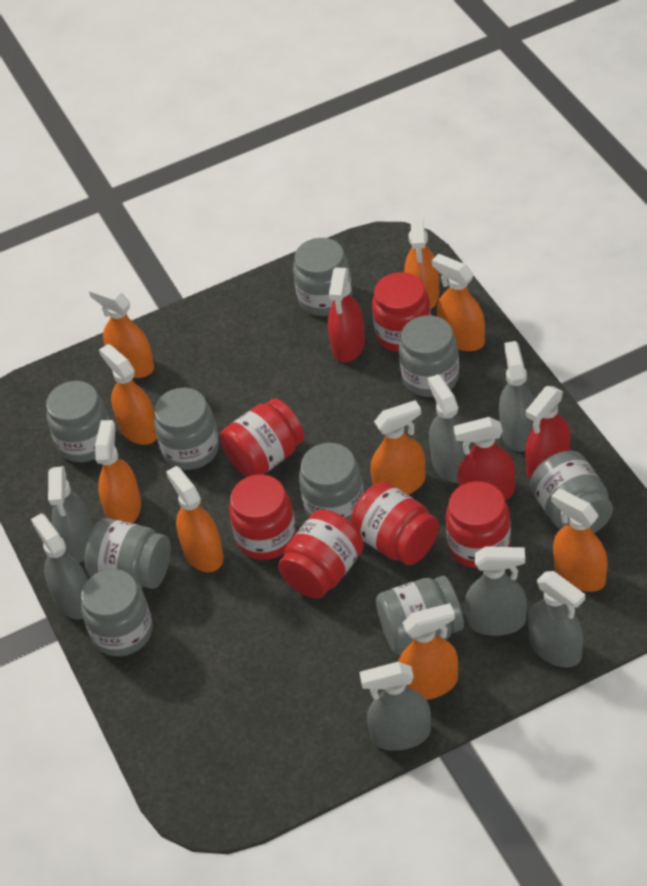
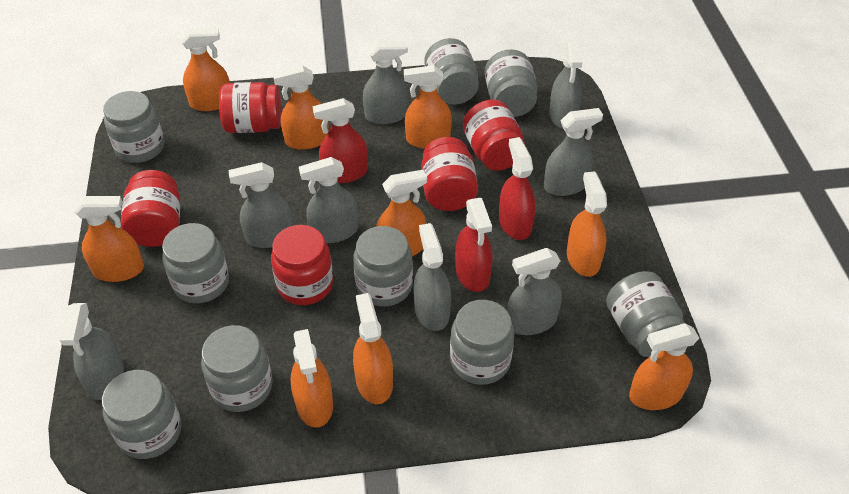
grey spray bottle: 7 -> 8
red jar: 6 -> 5

